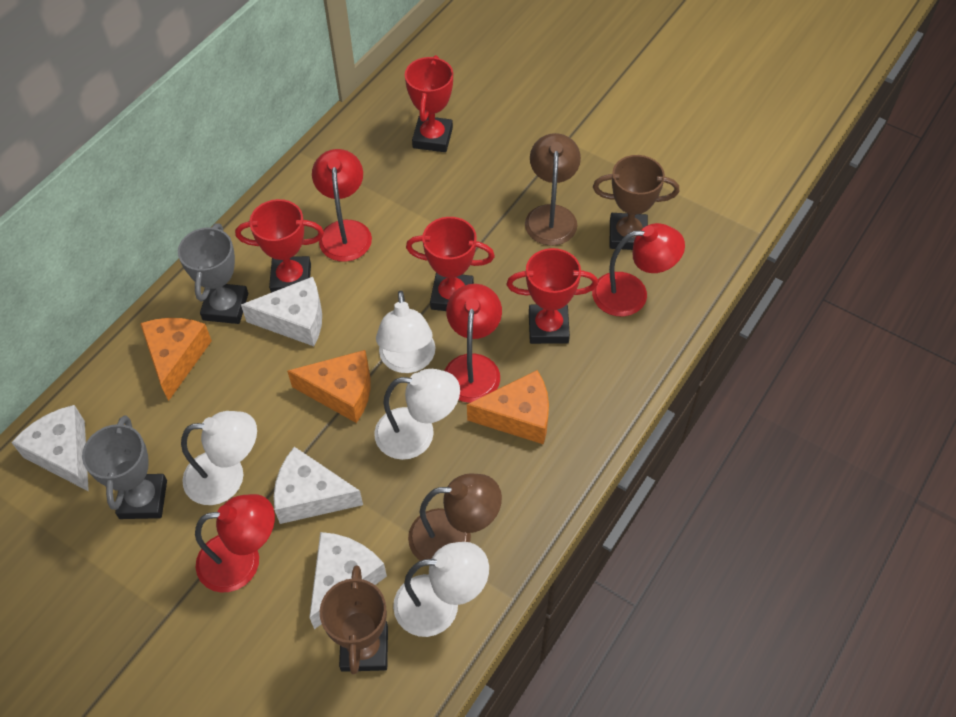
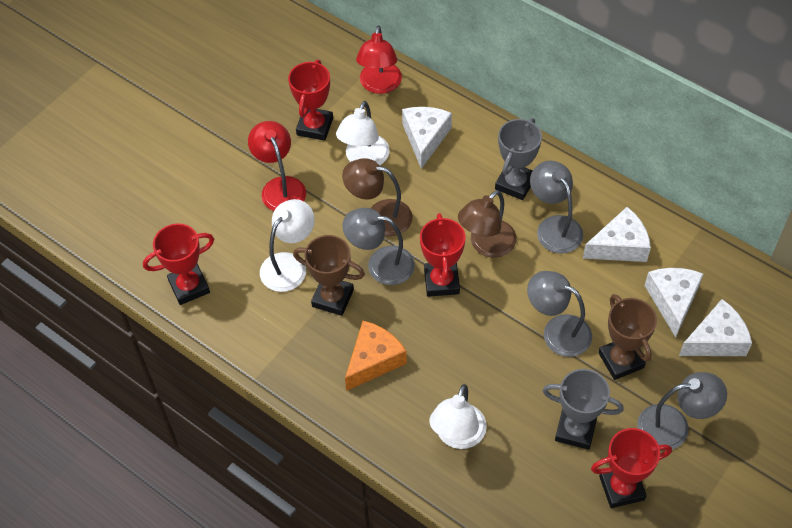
grey lamp: 0 -> 4
orange cheese: 3 -> 1
red lamp: 4 -> 2
white lamp: 4 -> 3

